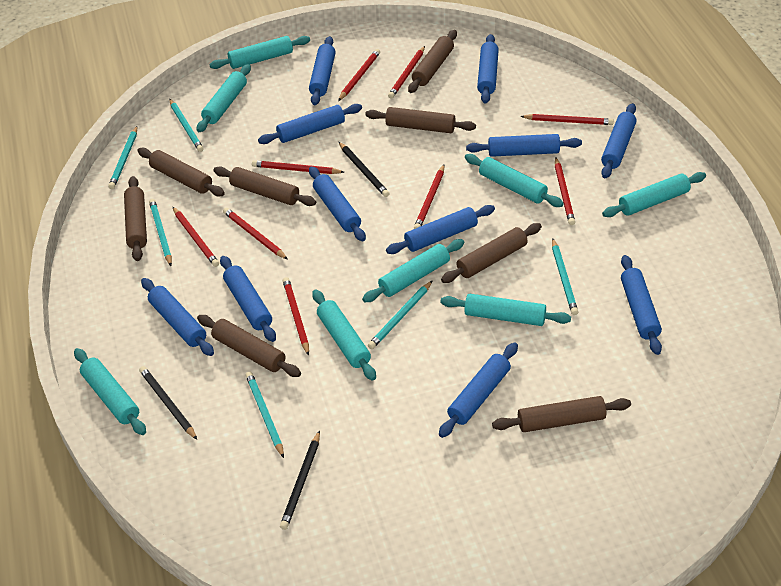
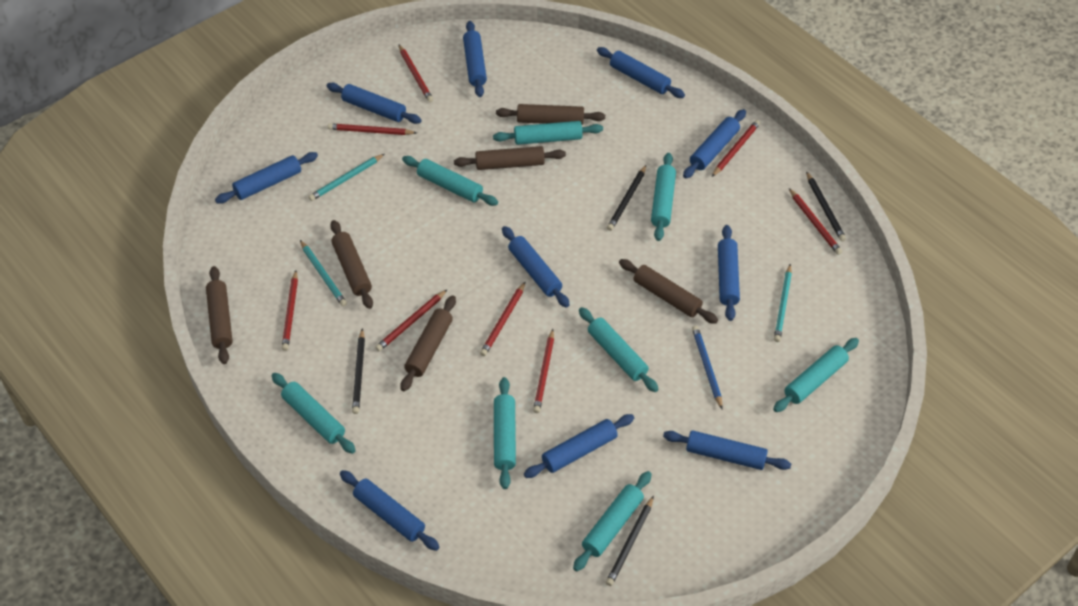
black pencil: 3 -> 4
blue pencil: 0 -> 1
blue rolling pin: 11 -> 10
brown rolling pin: 8 -> 6
red pencil: 9 -> 8
turquoise pencil: 6 -> 3

